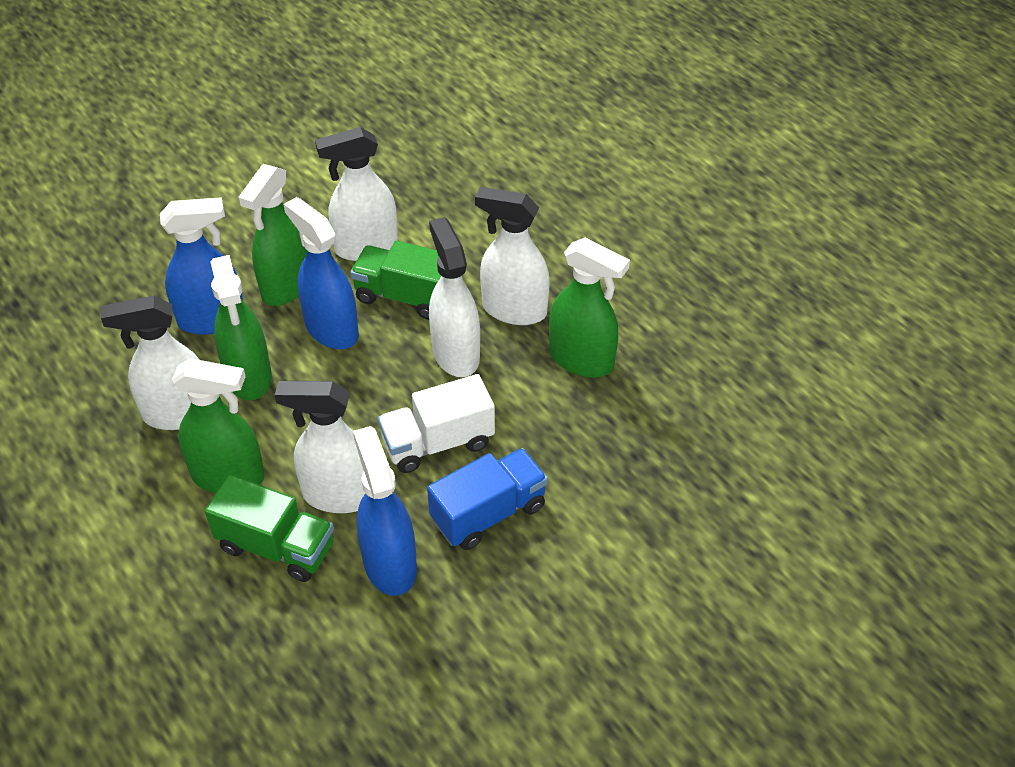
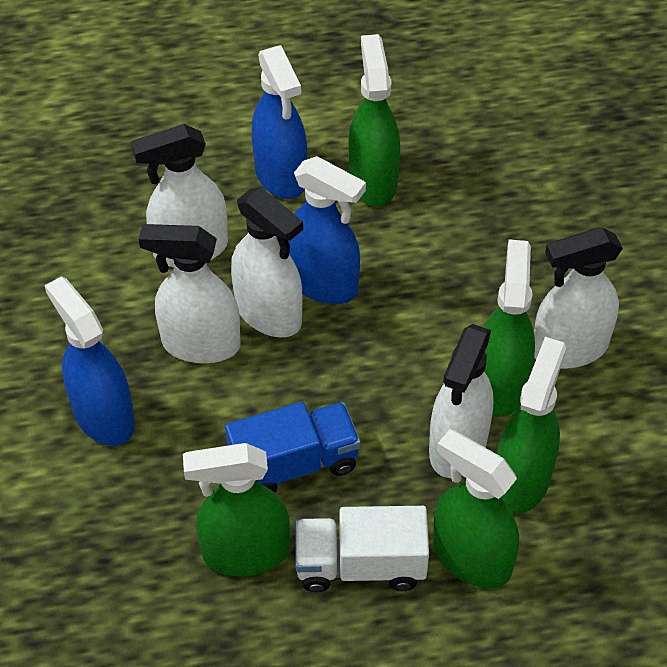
green spray bottle: 4 -> 5
green truck: 2 -> 0

